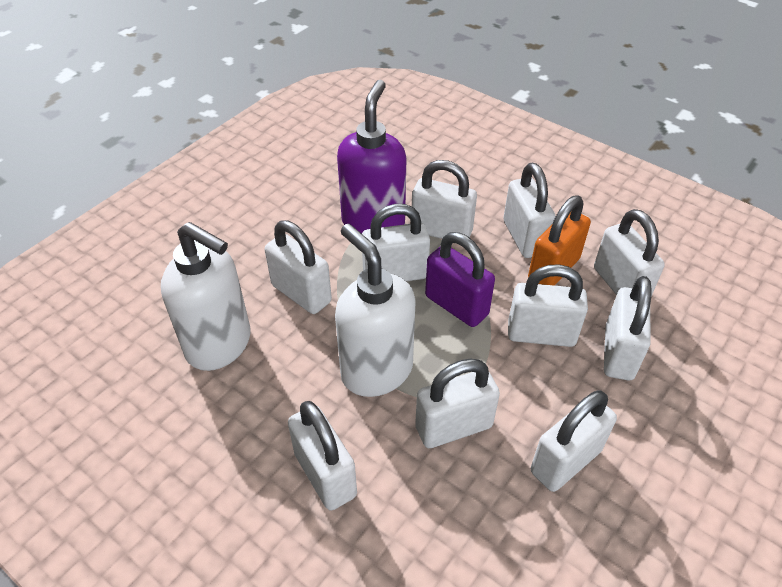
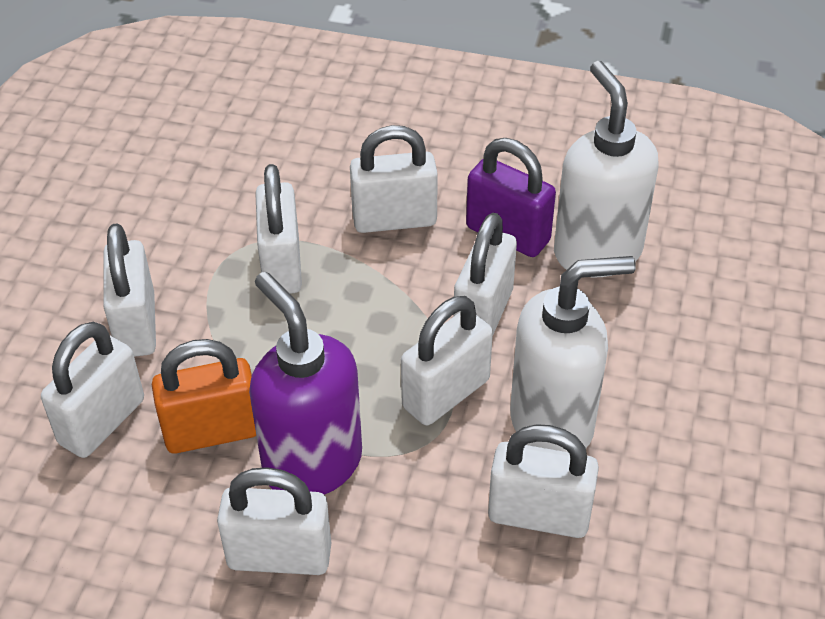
white padlock: 10 -> 8

